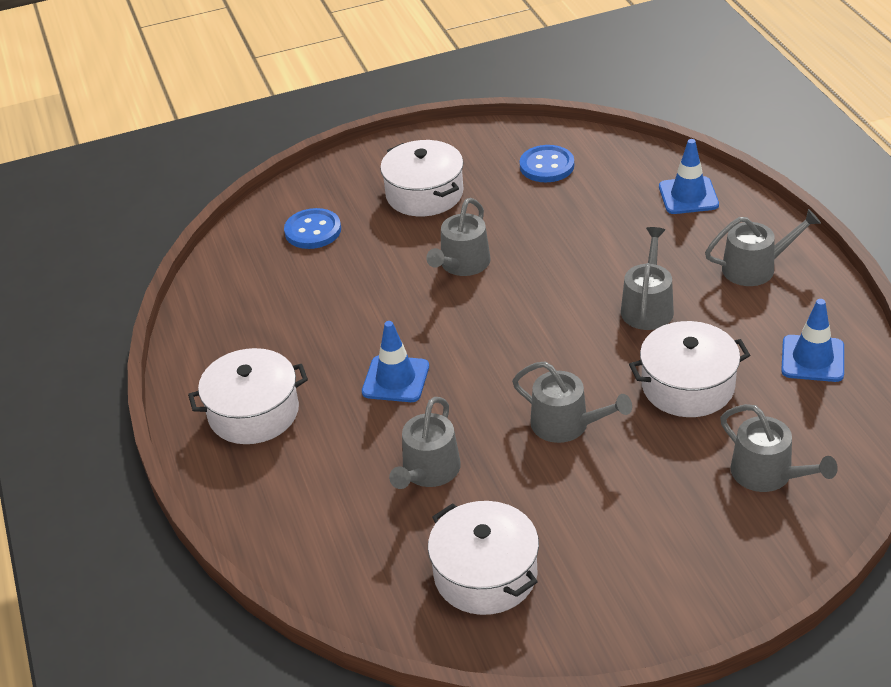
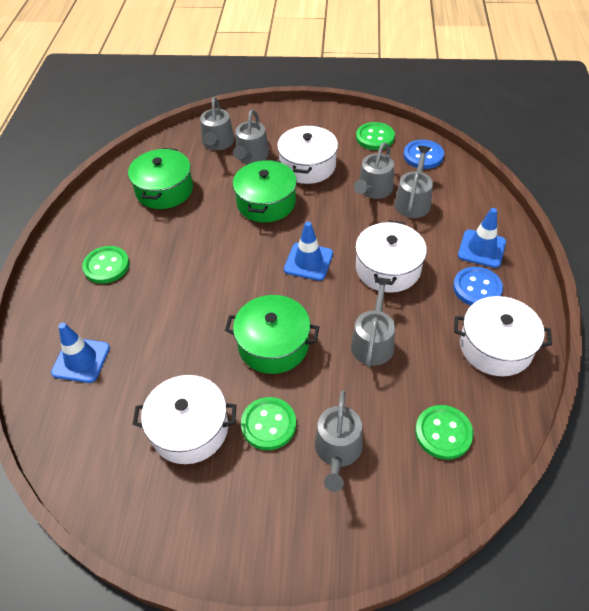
green button: 0 -> 4
green pot: 0 -> 3

